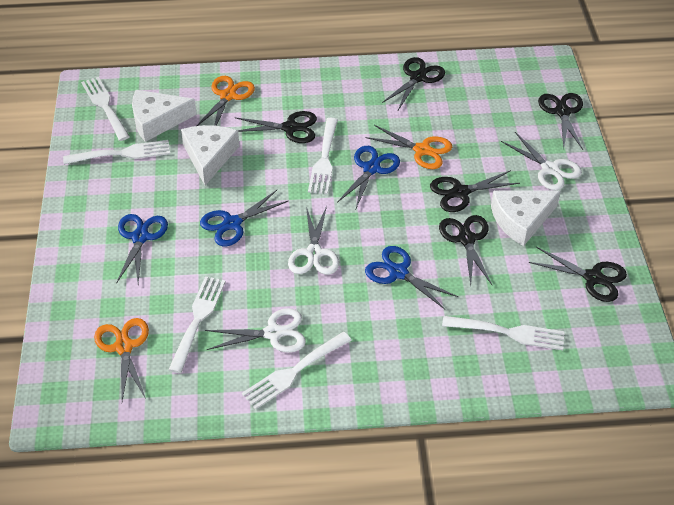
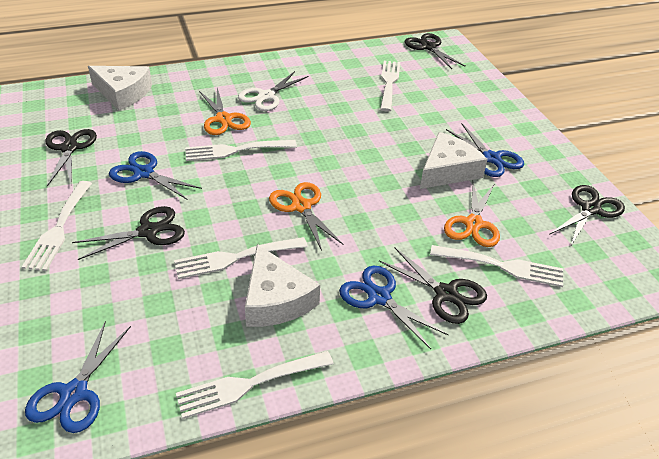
black scissors: 6 -> 5
white scissors: 3 -> 1

